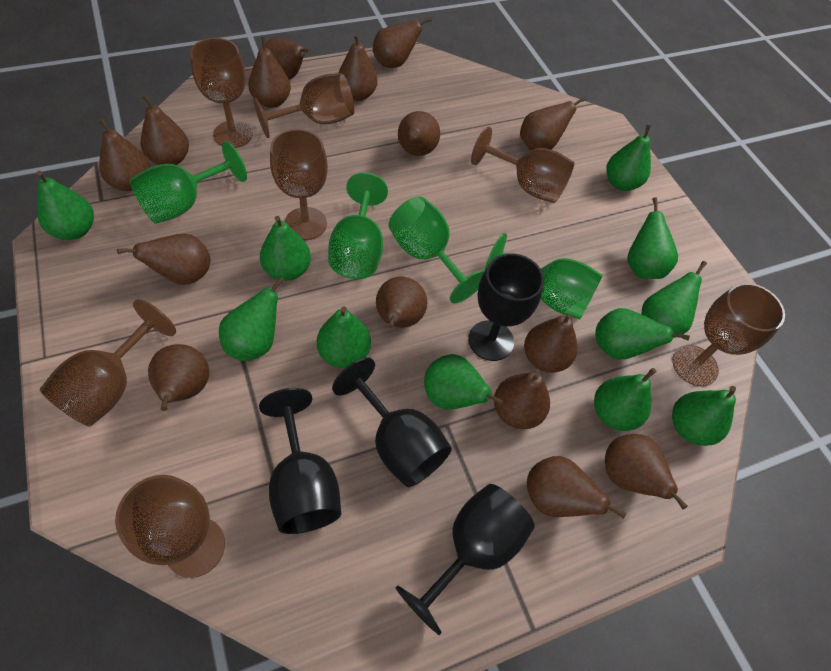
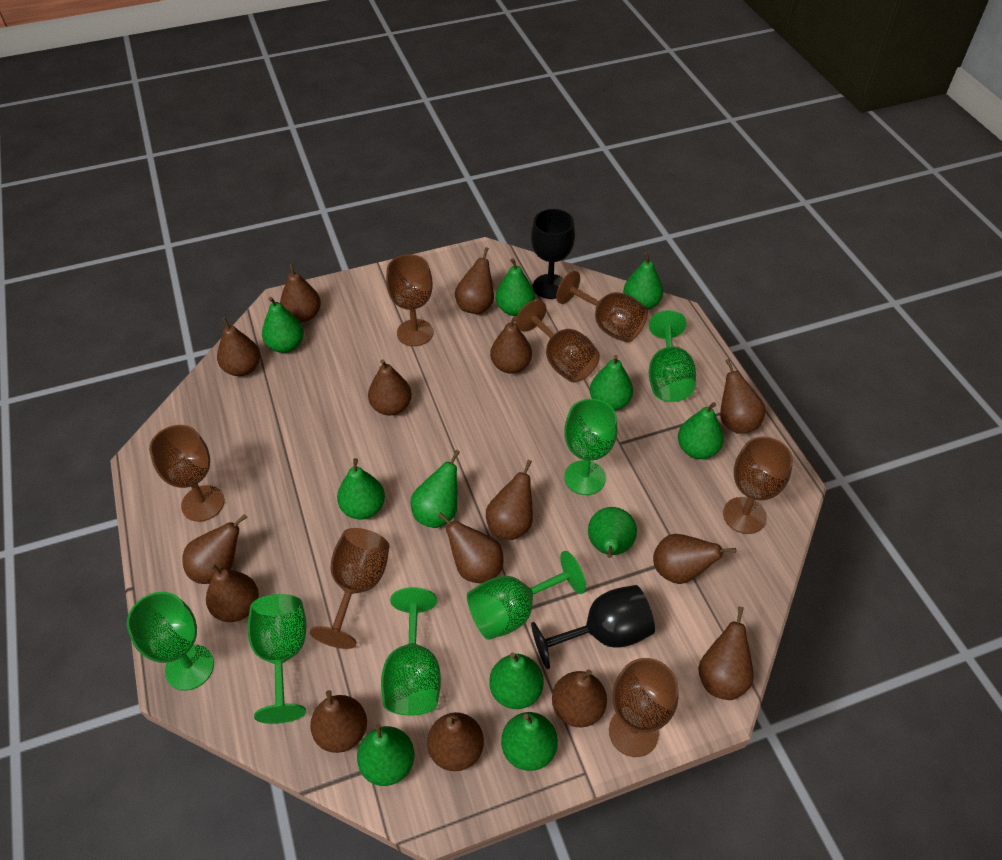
black goblet: 4 -> 2
green goblet: 4 -> 6

